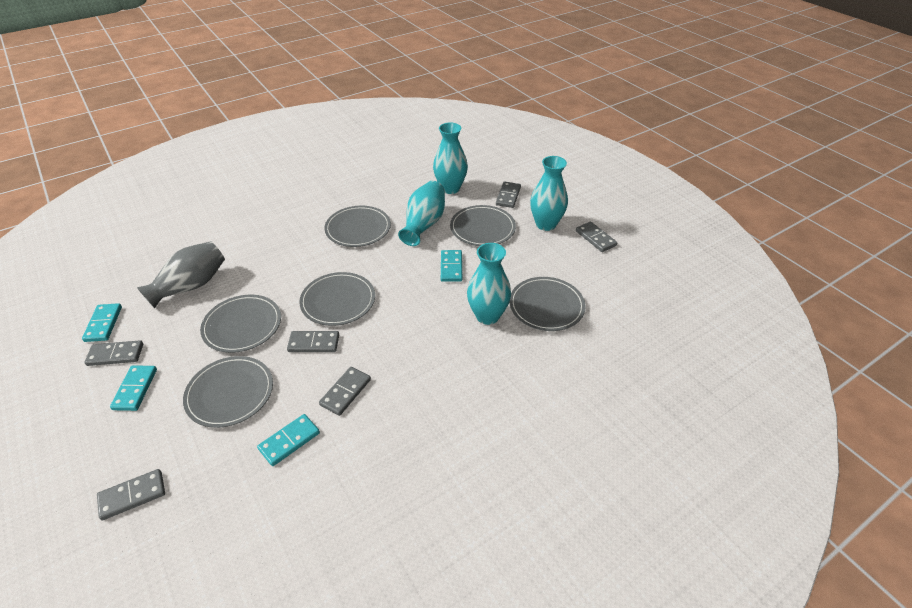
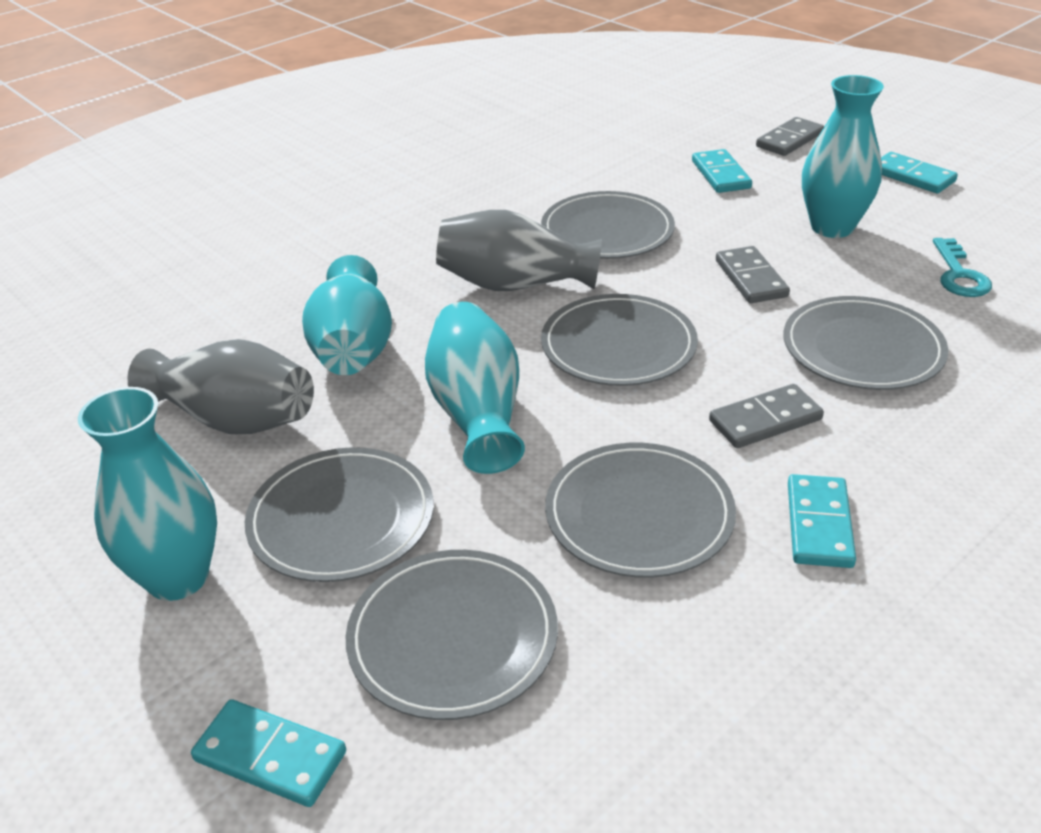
grey domino: 6 -> 3
grey vase: 1 -> 2
turquoise key: 0 -> 1

